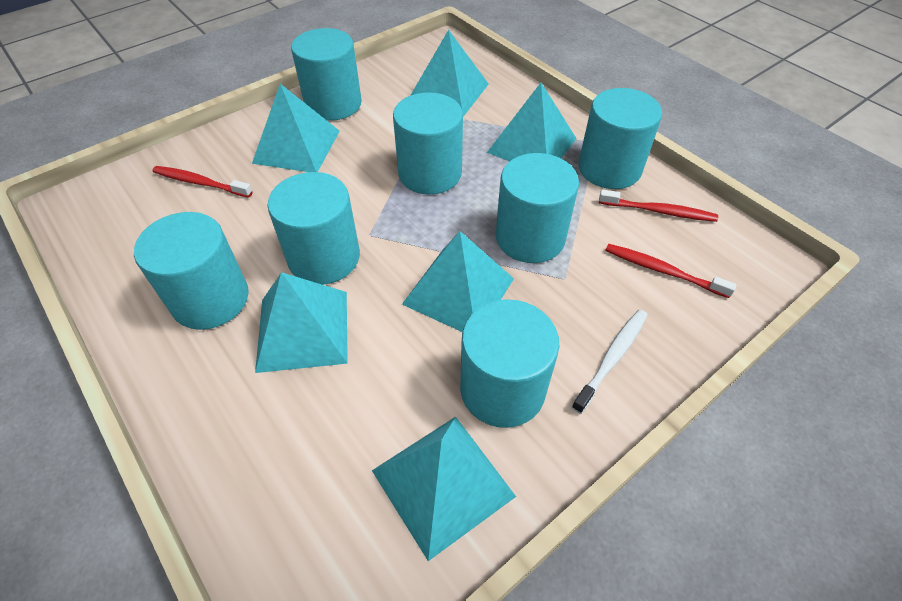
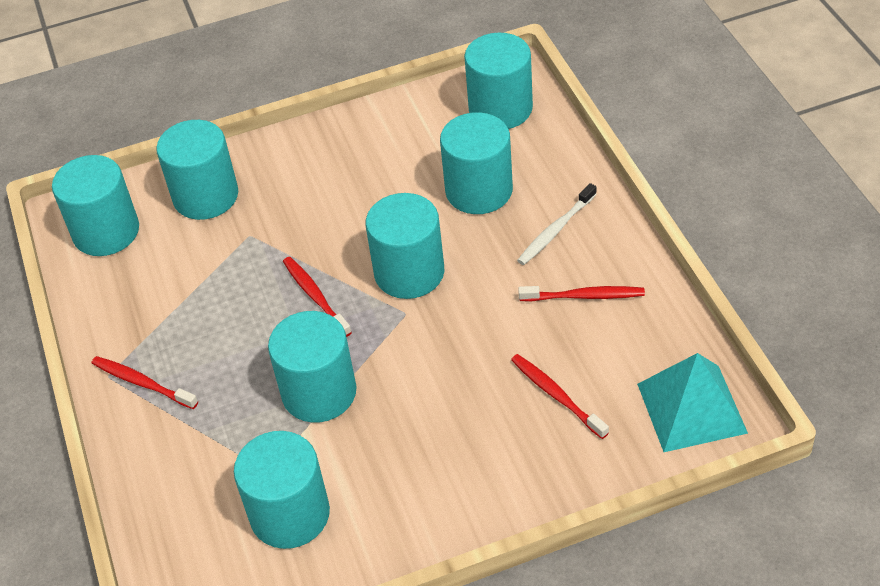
red toothbrush: 3 -> 4
turquoise pyramid: 6 -> 1

